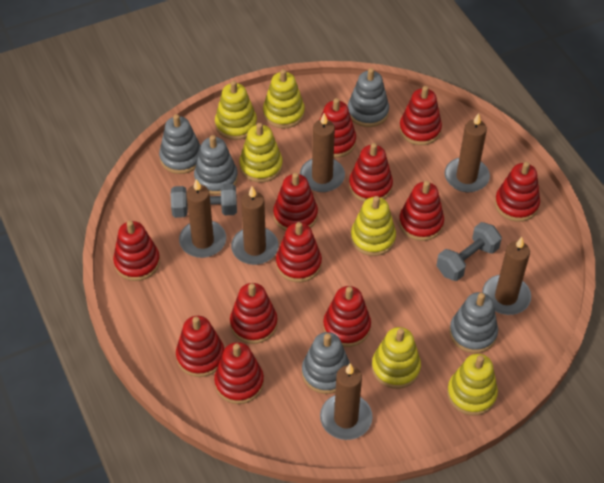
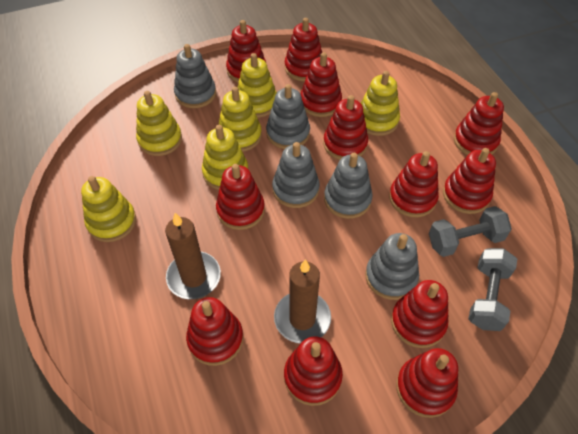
brown candle: 6 -> 2

